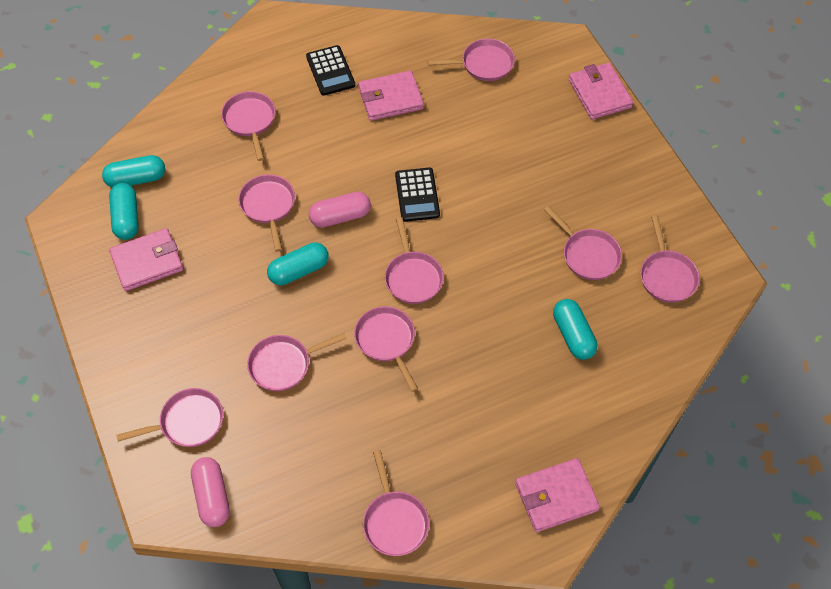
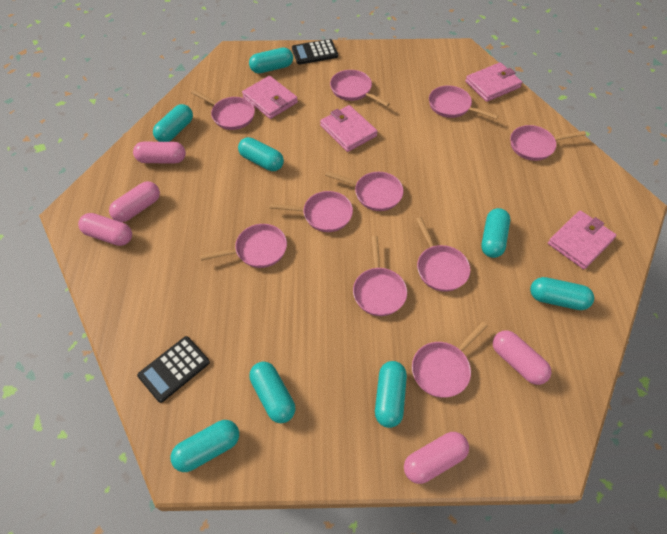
pink capsule: 2 -> 5
turquoise capsule: 4 -> 8

